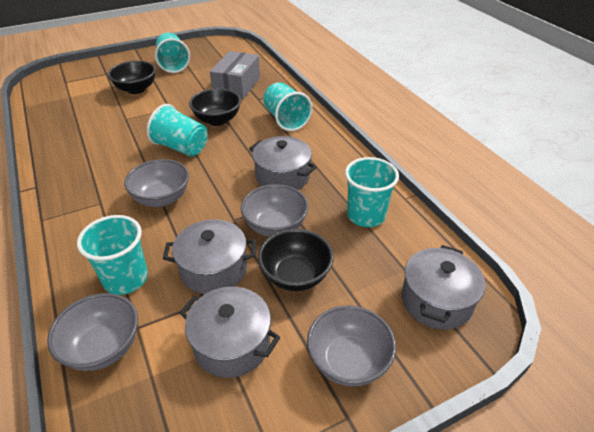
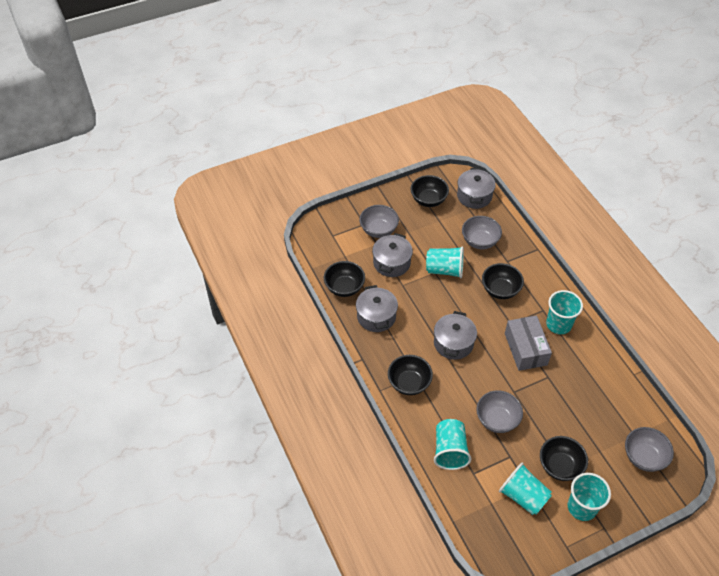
black bowl: 3 -> 5

